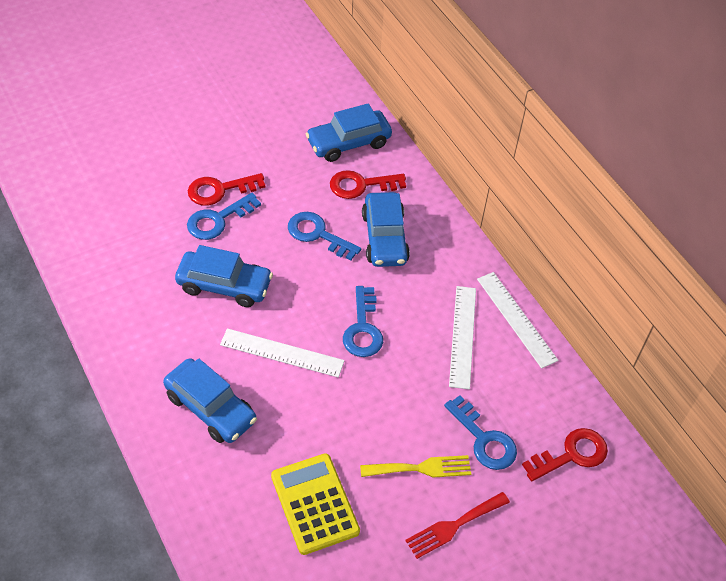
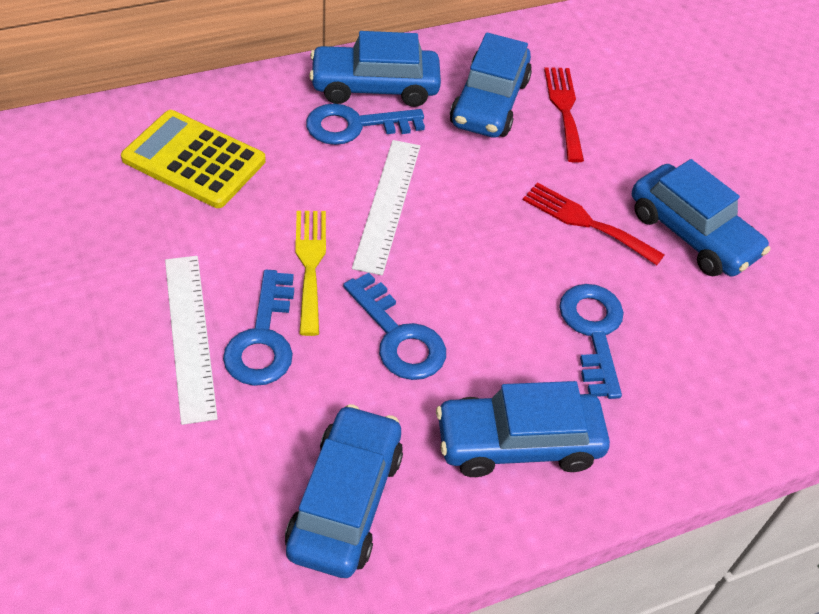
blue car: 4 -> 5
red fork: 1 -> 2
red key: 3 -> 0
white ruler: 3 -> 2

